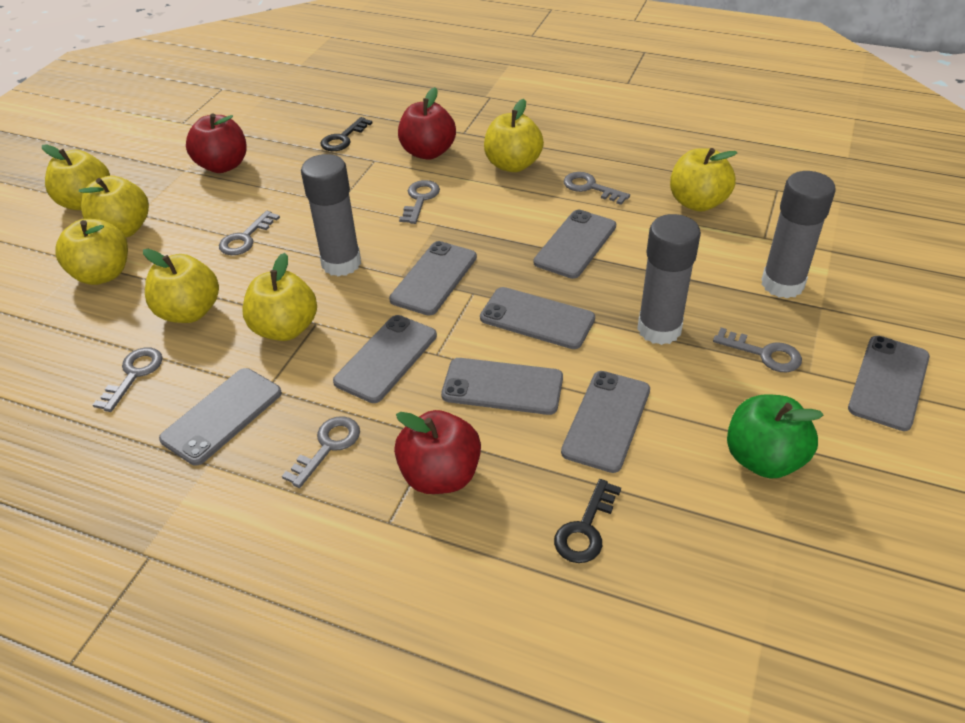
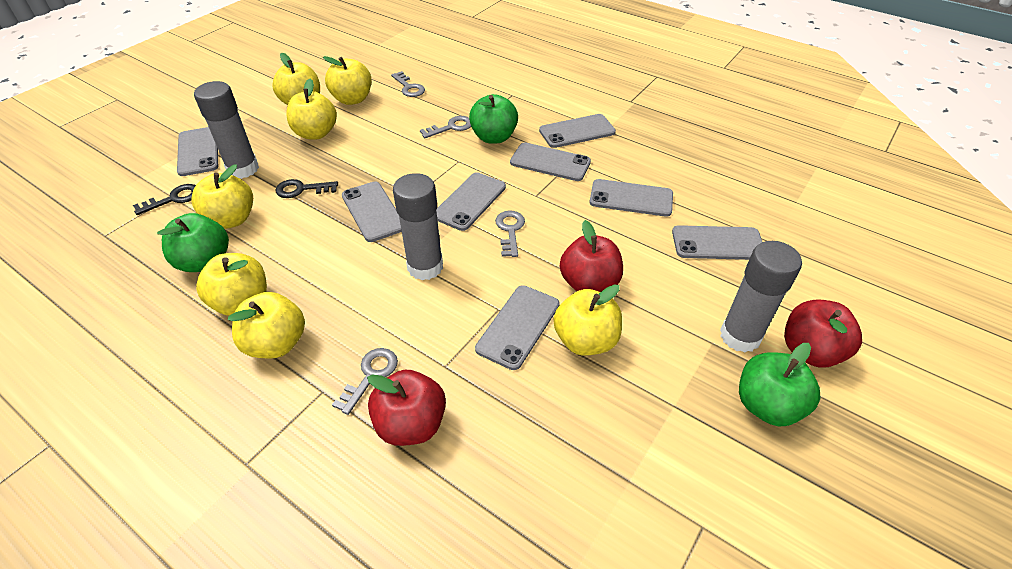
green apple: 1 -> 3
grey key: 6 -> 4

